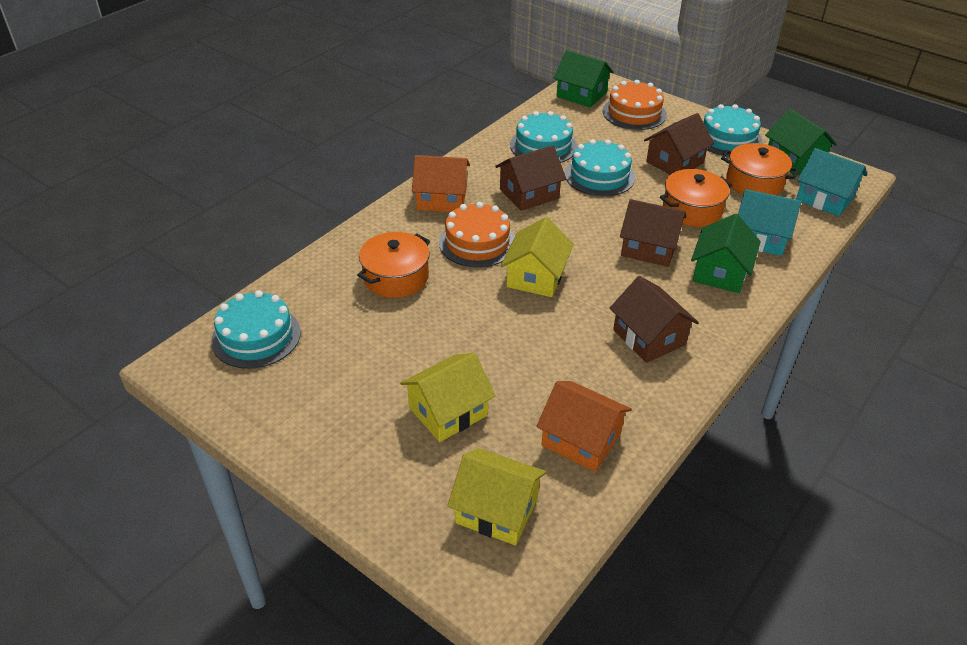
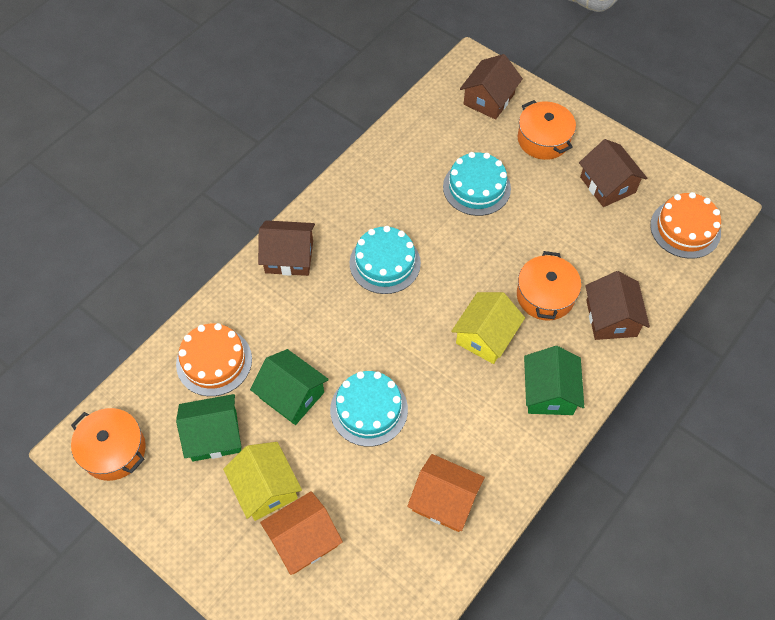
turquoise cake: 4 -> 3
turquoise house: 2 -> 0
yellow house: 3 -> 2

